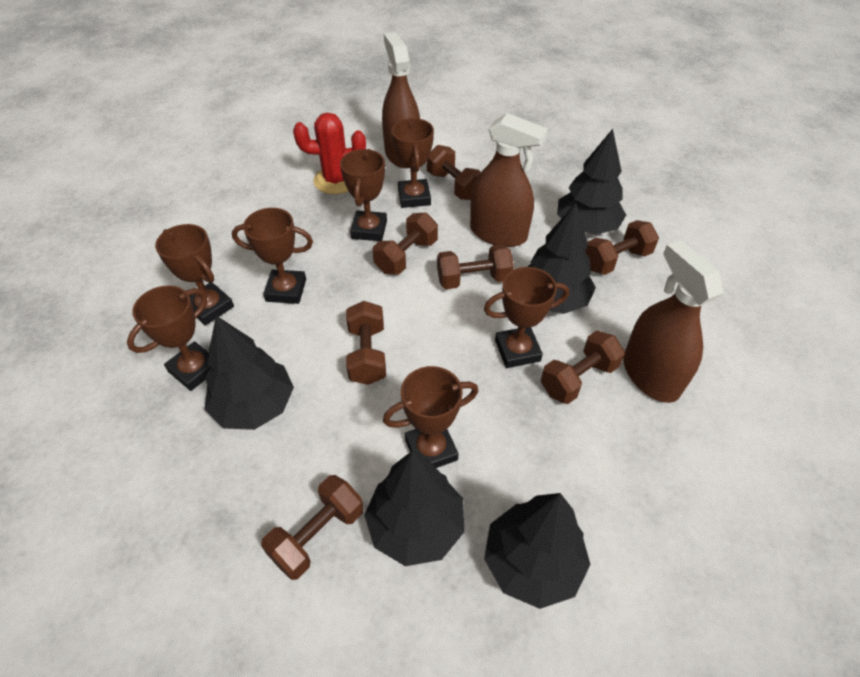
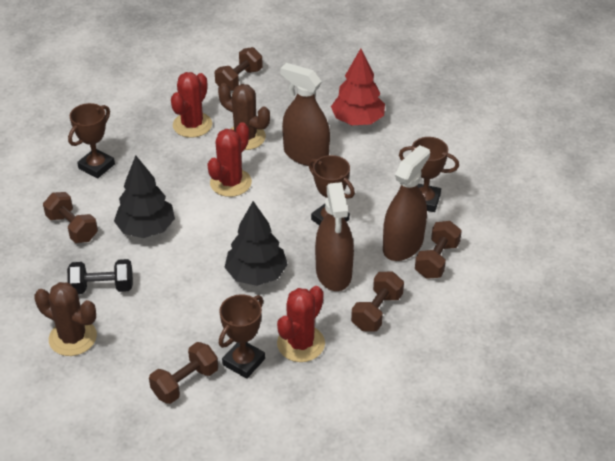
black dumbbell: 0 -> 1
black tree: 5 -> 2
brown cactus: 0 -> 2
brown dumbbell: 7 -> 5
brown trophy: 7 -> 4
red cactus: 1 -> 3
red tree: 0 -> 1

